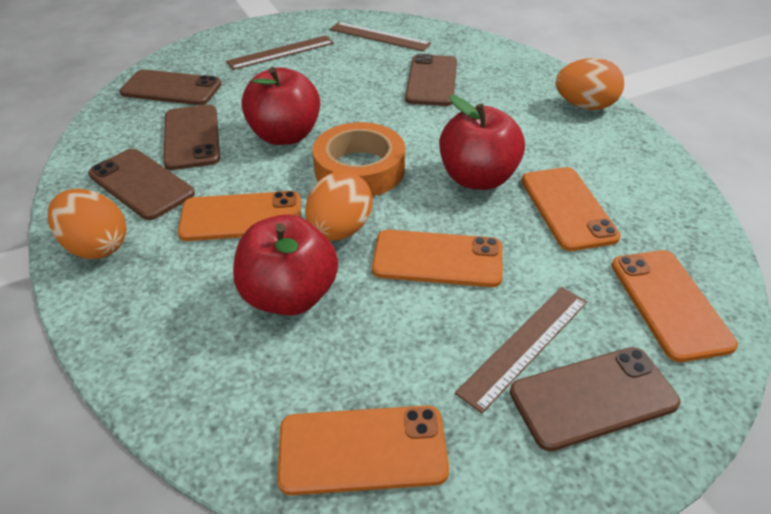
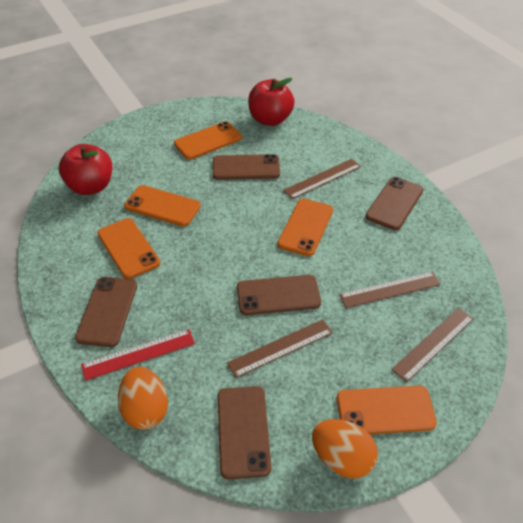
brown ruler: 3 -> 4
orange egg: 3 -> 2
orange tape: 1 -> 0
red apple: 3 -> 2
red ruler: 0 -> 1

